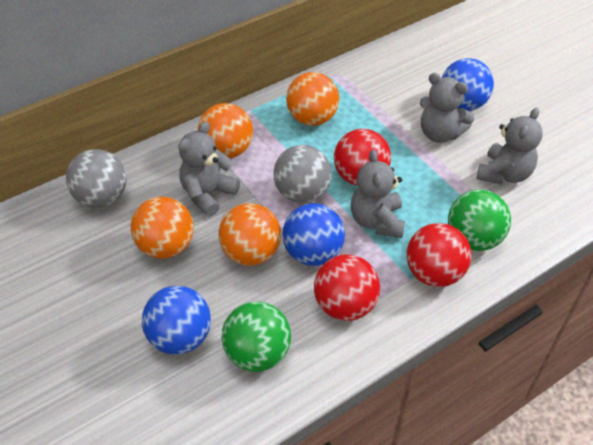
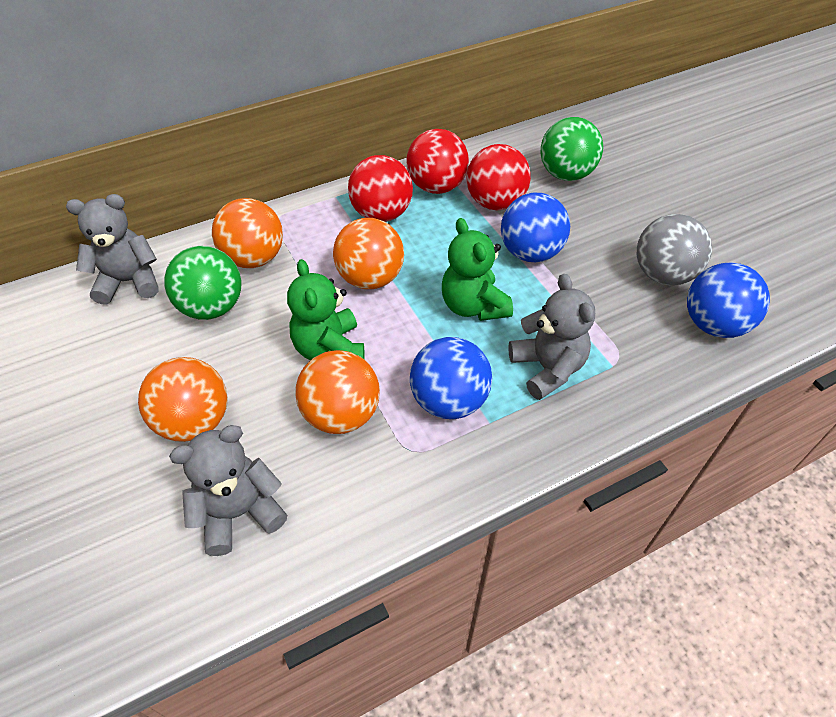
green teddy bear: 0 -> 2
grey ball: 2 -> 1
grey teddy bear: 4 -> 3

